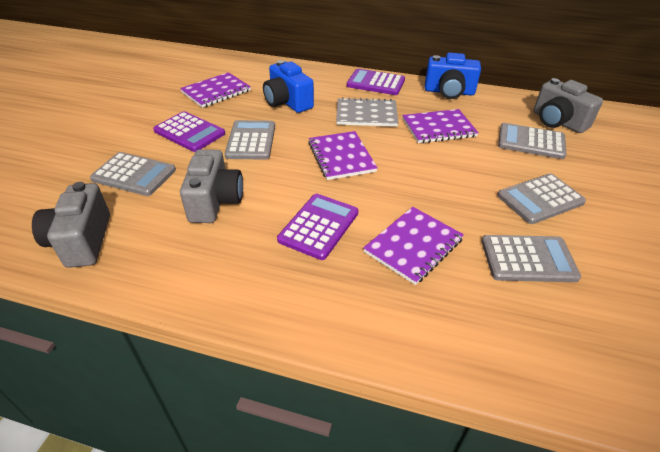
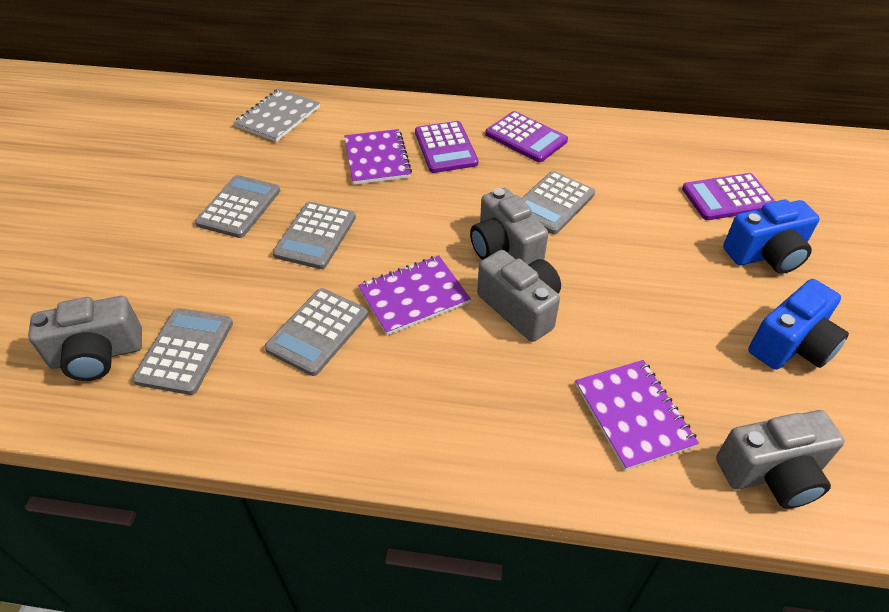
grey camera: 3 -> 4
purple notebook: 4 -> 3

